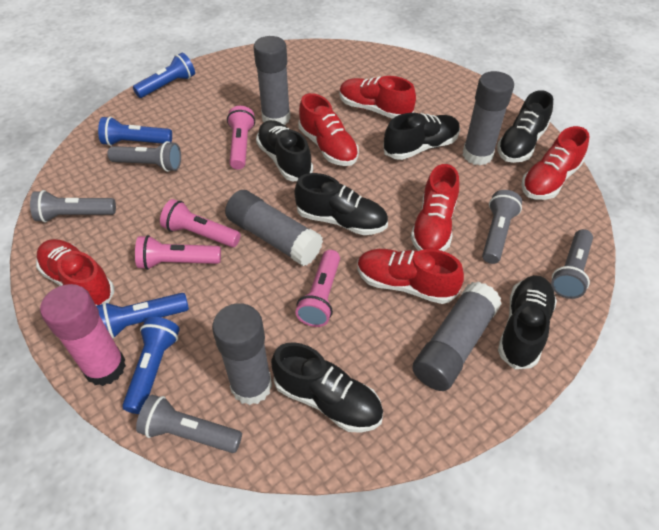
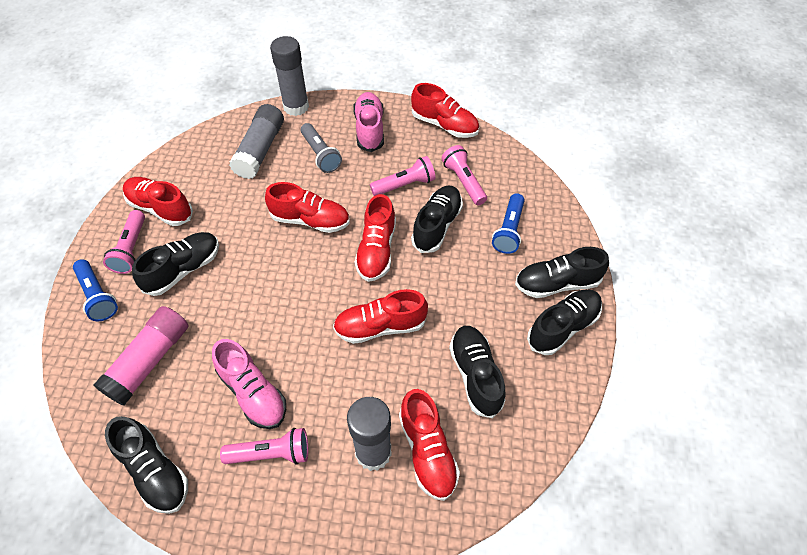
blue flashlight: 4 -> 2
grey flashlight: 5 -> 1
grey glue stick: 5 -> 3
pink shoe: 0 -> 2

